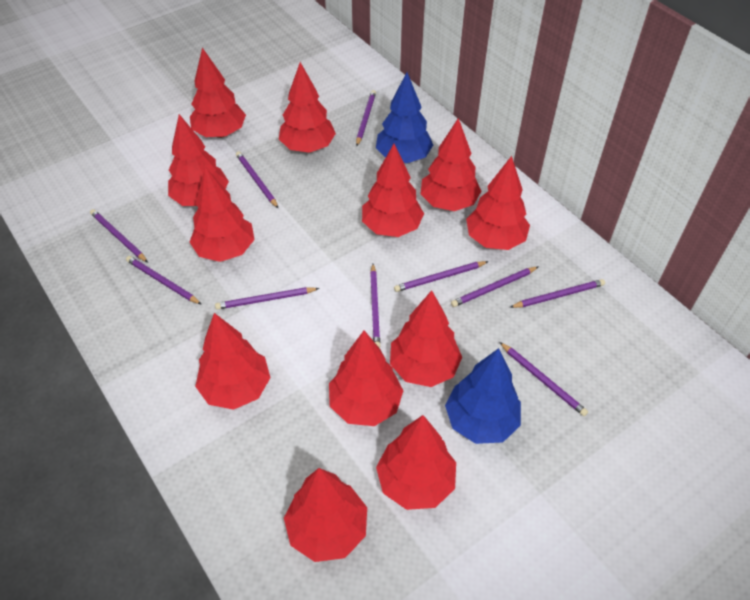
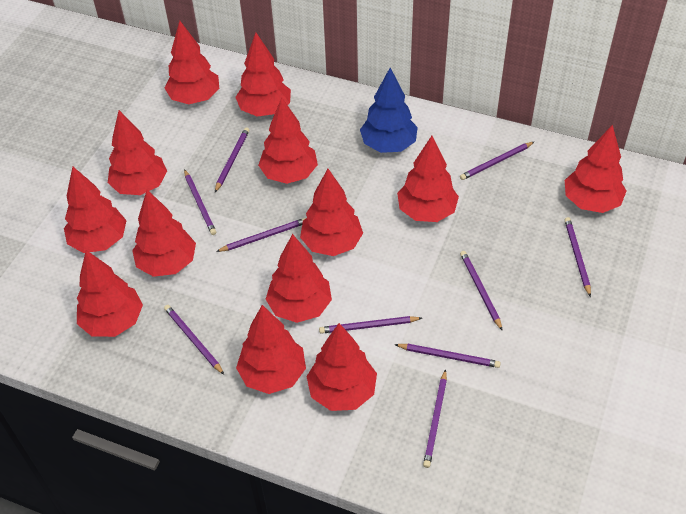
blue tree: 2 -> 1
red tree: 12 -> 13

